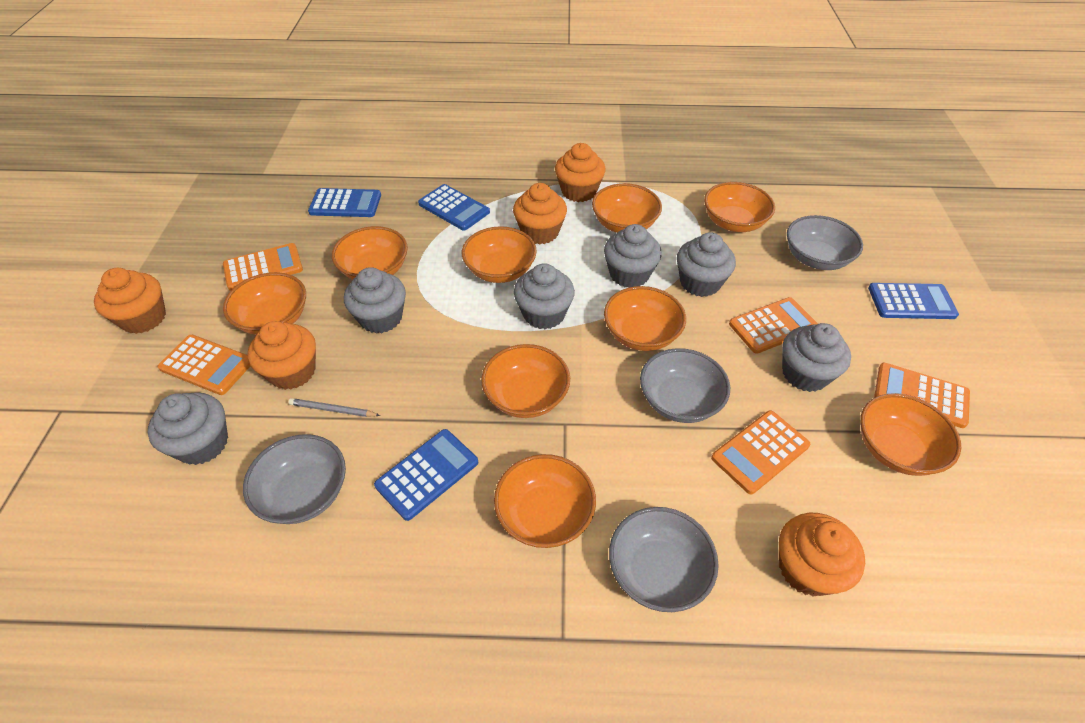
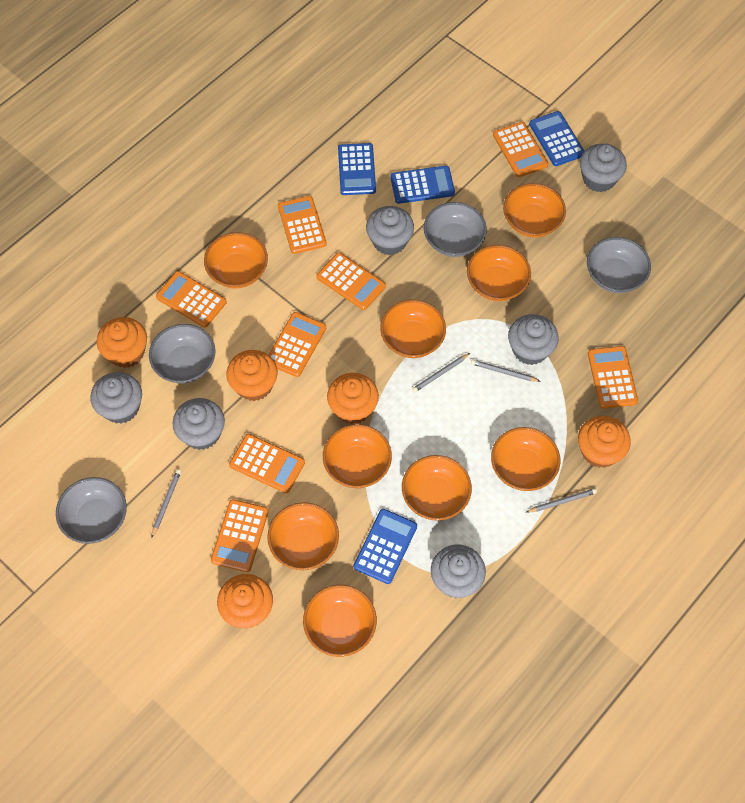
grey pencil: 1 -> 4
orange calculator: 5 -> 8

